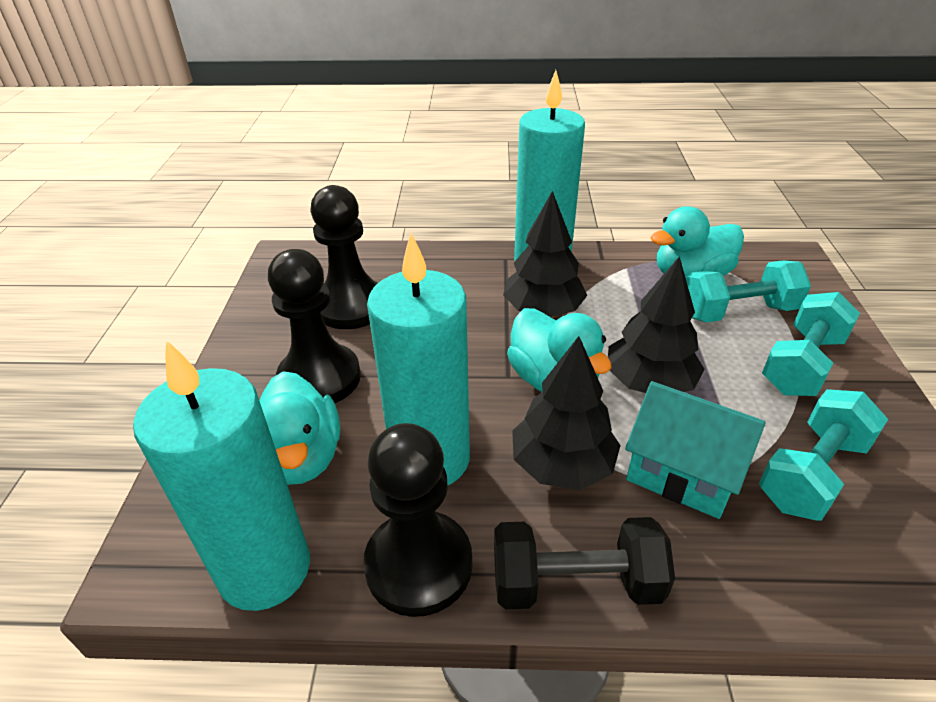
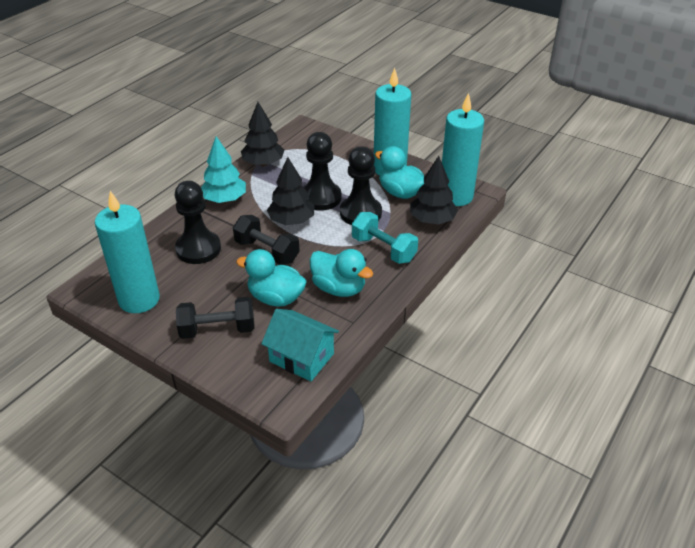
black dumbbell: 1 -> 2
turquoise dumbbell: 3 -> 1
turquoise tree: 0 -> 1

